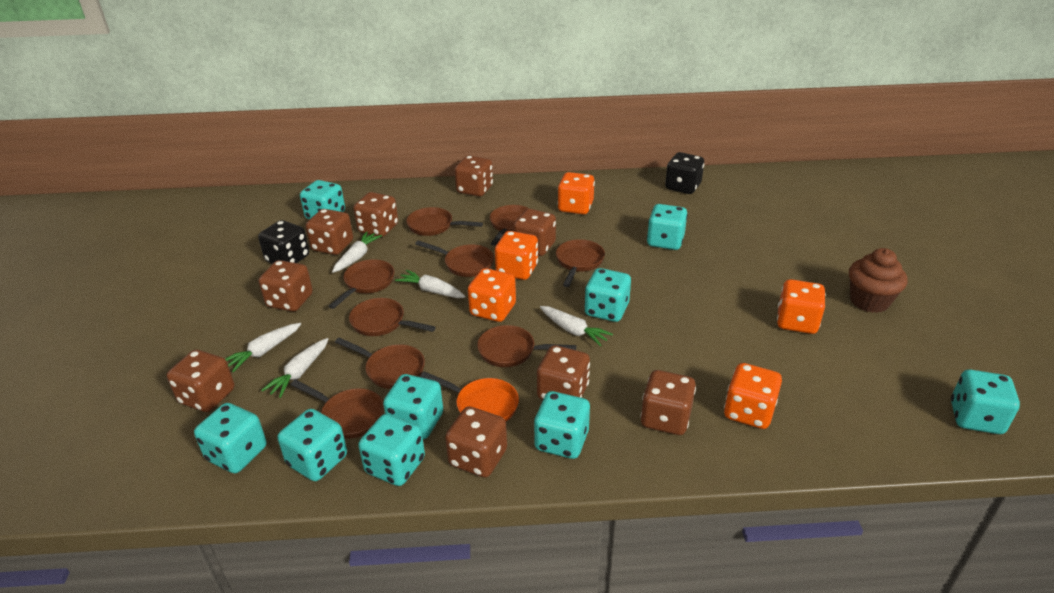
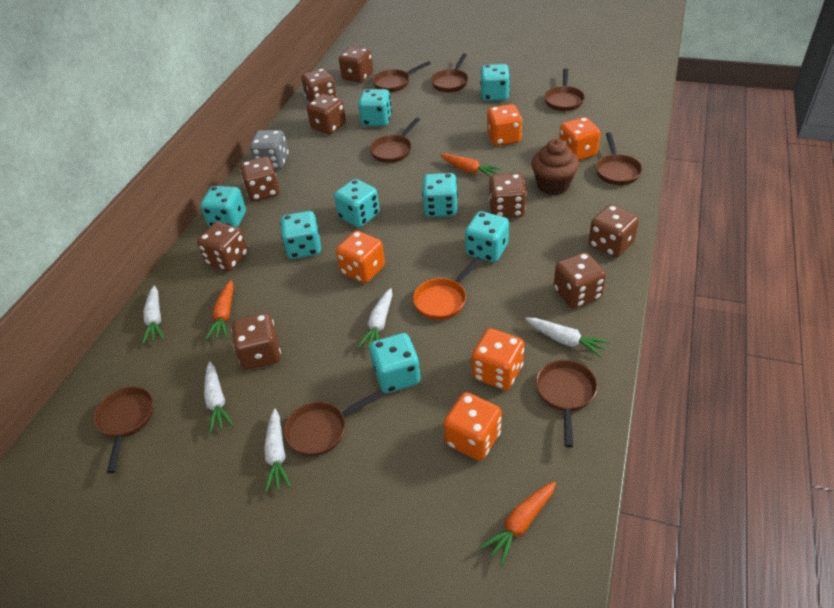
black dice: 2 -> 0
brown pan: 9 -> 8
grey dice: 0 -> 1
orange carrot: 0 -> 3
turquoise dice: 9 -> 8

